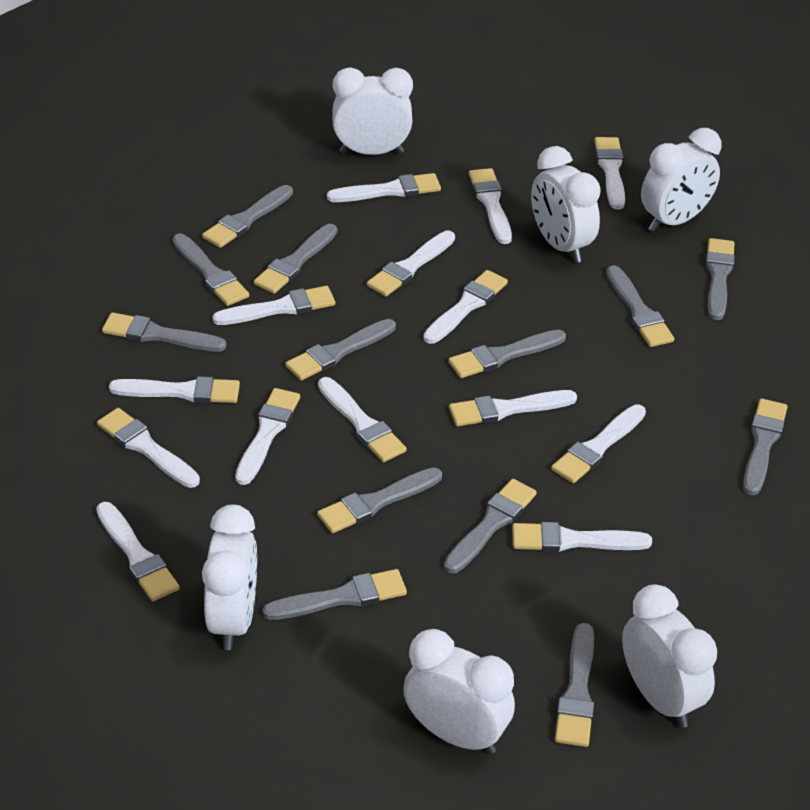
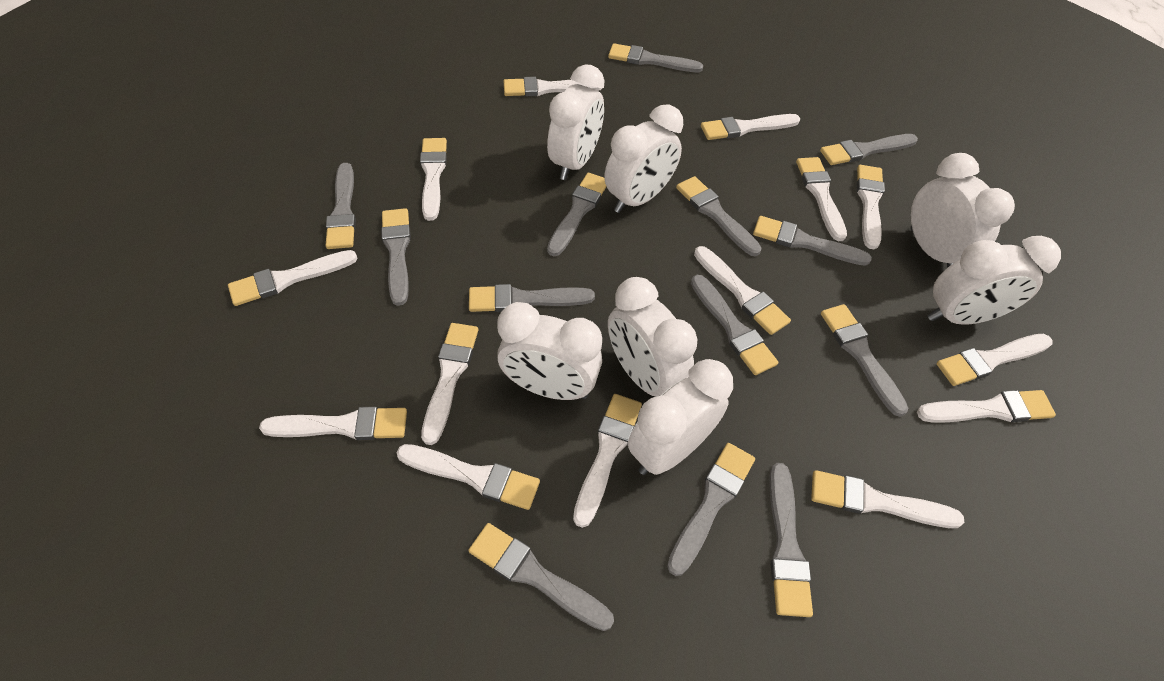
white clock: 6 -> 7

